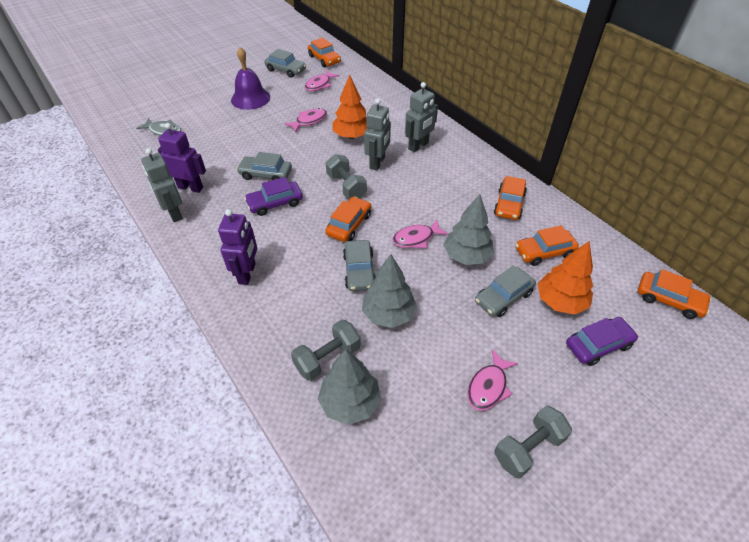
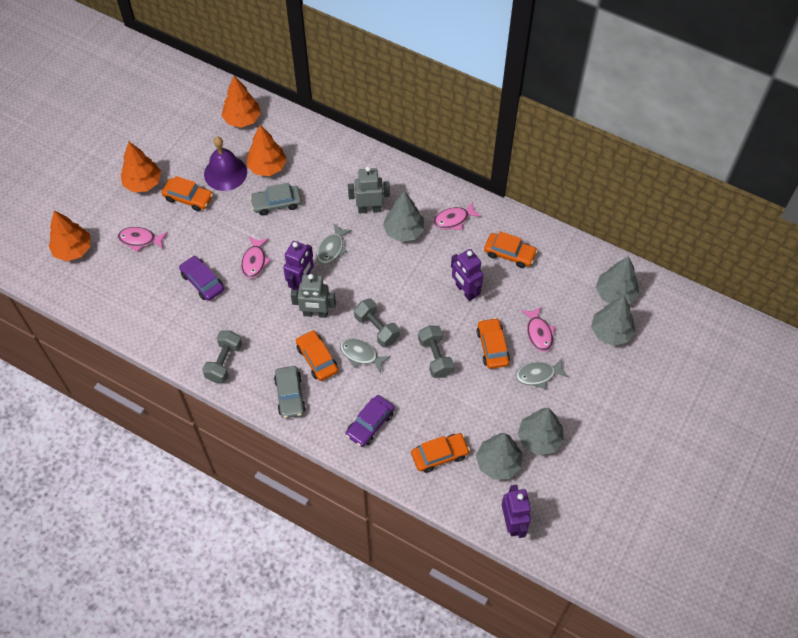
grey car: 4 -> 2
grey fish: 1 -> 3
grey robot: 3 -> 2
grey tree: 3 -> 5
orange tree: 2 -> 4
purple robot: 2 -> 3

